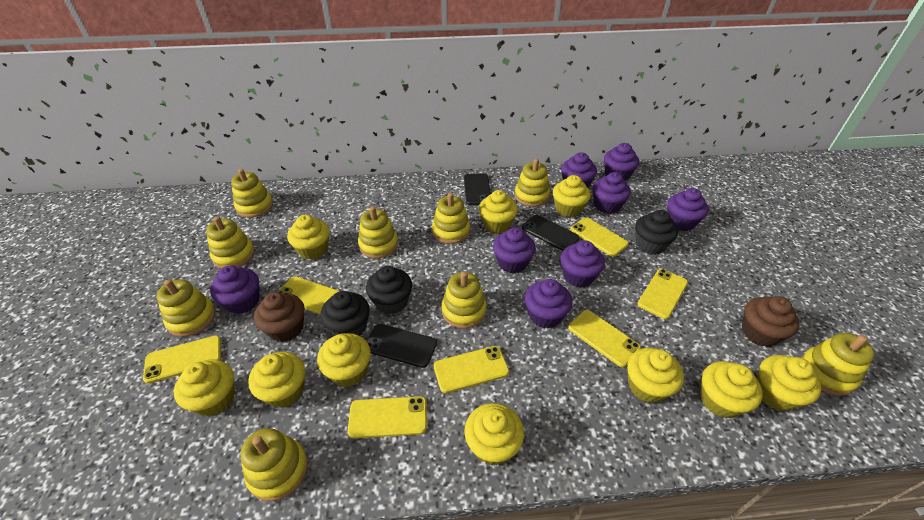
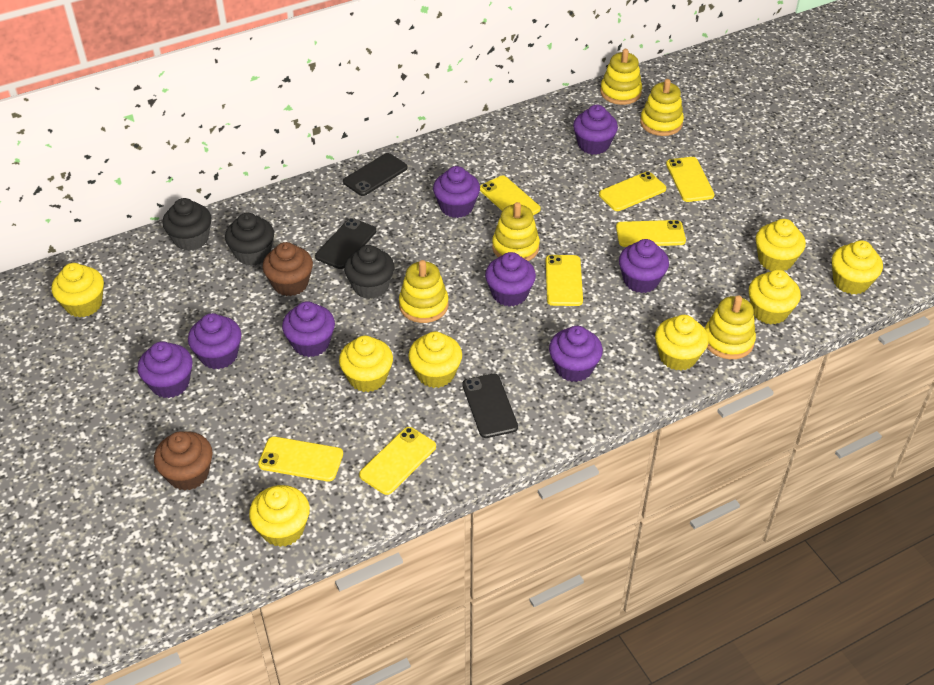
yellow cupcake: 10 -> 8
yellow stacking toy: 9 -> 5

